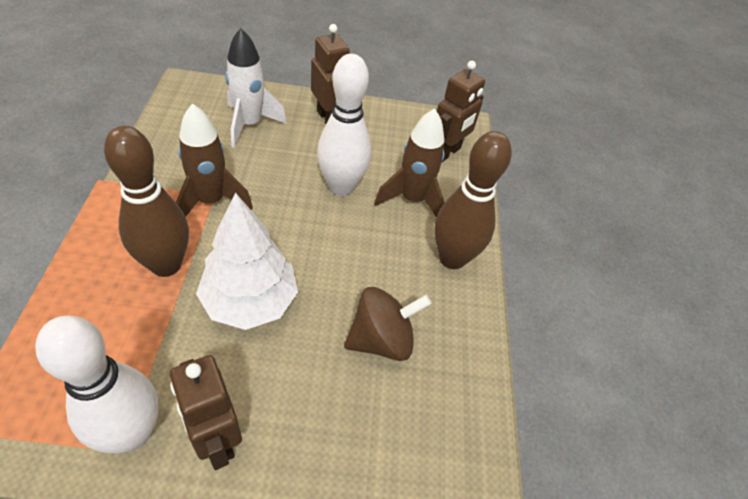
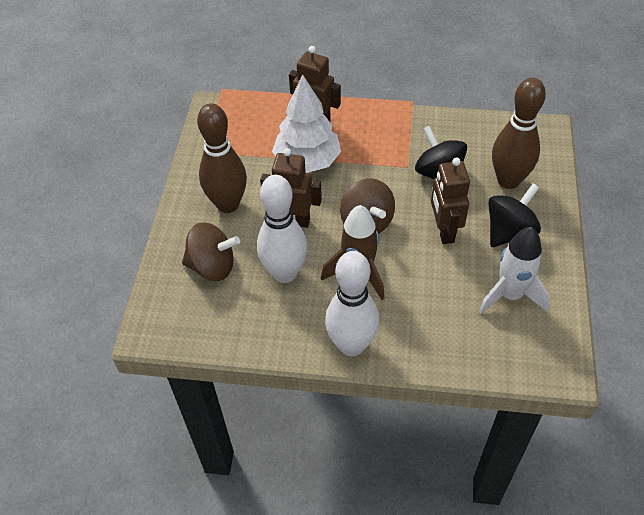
black spinning top: 0 -> 2
brown rocket: 2 -> 1
brown spinning top: 1 -> 2

